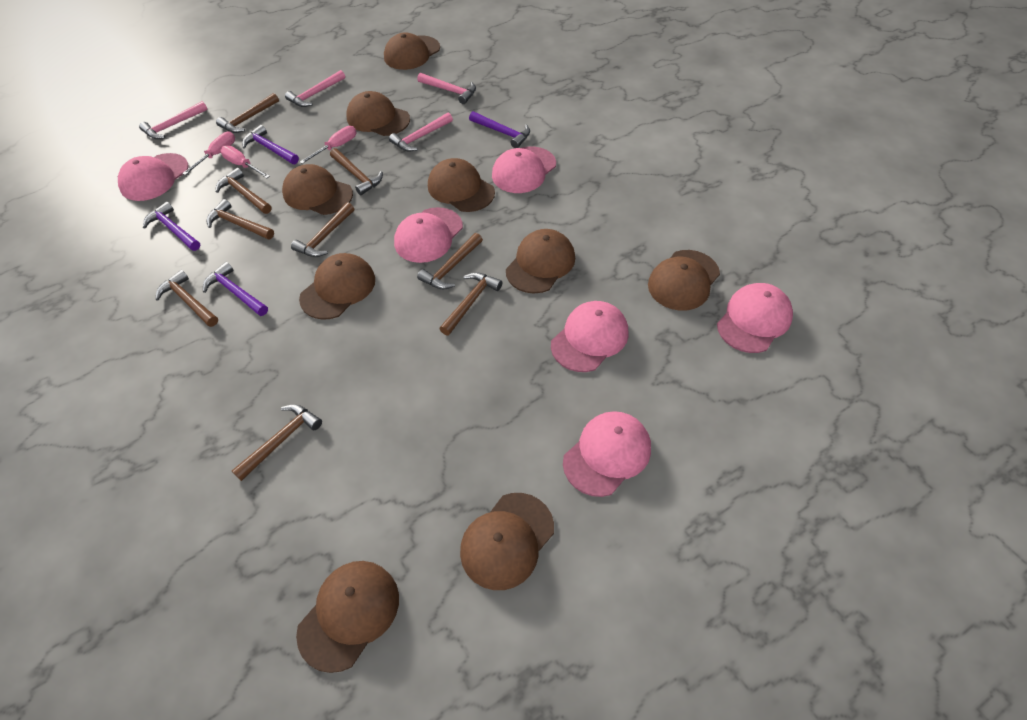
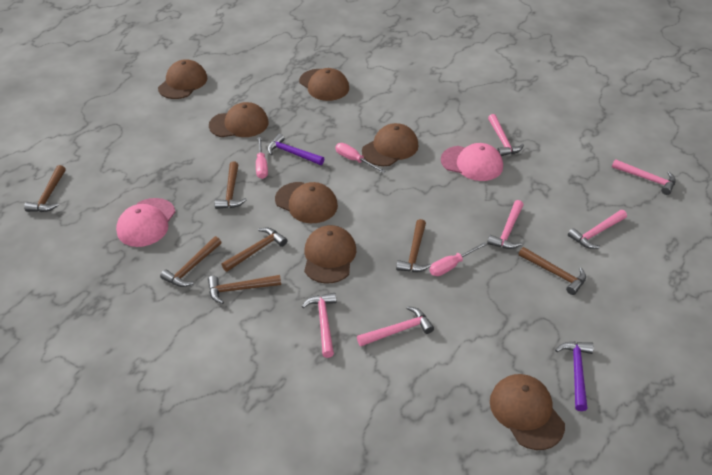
brown cap: 9 -> 7
brown hammer: 9 -> 7
pink cap: 6 -> 2
pink hammer: 4 -> 6
purple hammer: 4 -> 2

